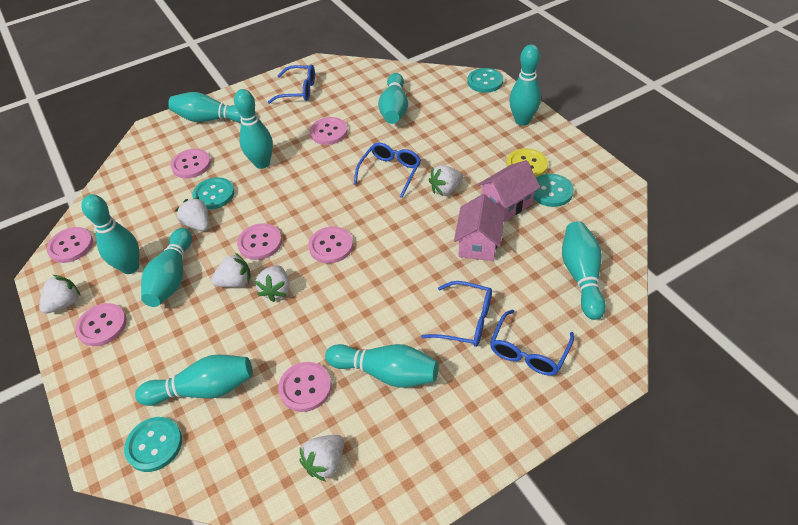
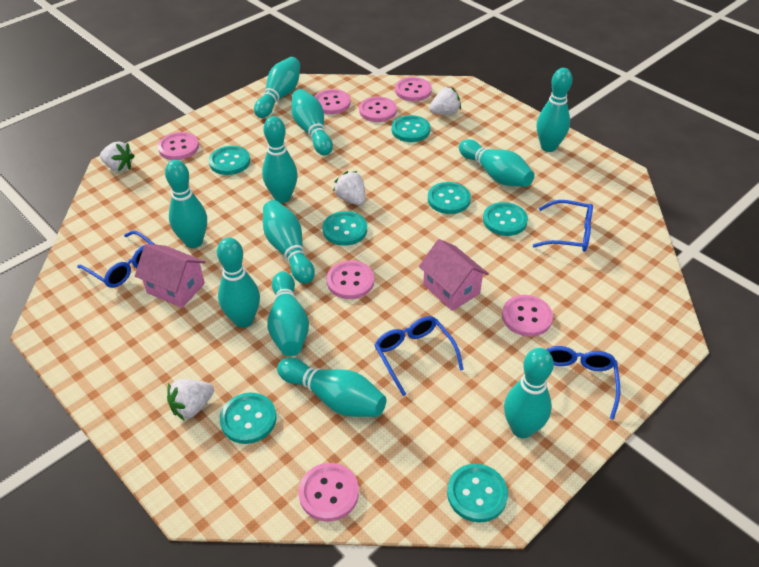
turquoise bowling pin: 9 -> 11
turquoise button: 4 -> 7
white strawberry: 6 -> 4
yellow button: 1 -> 0

